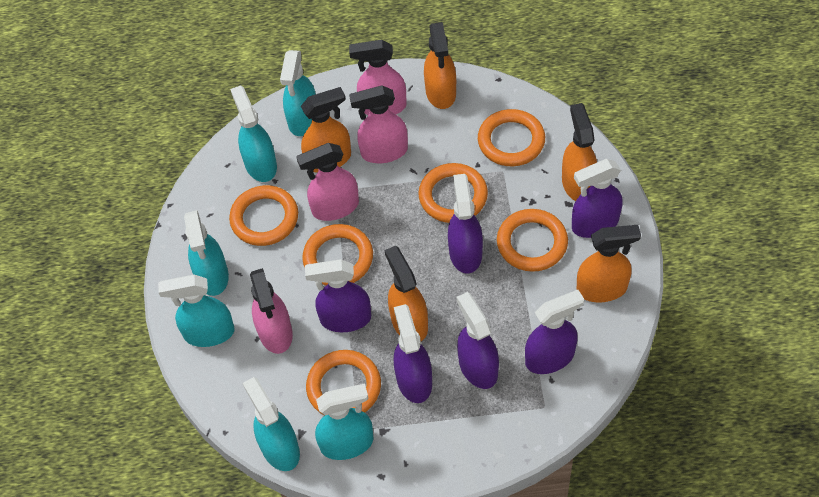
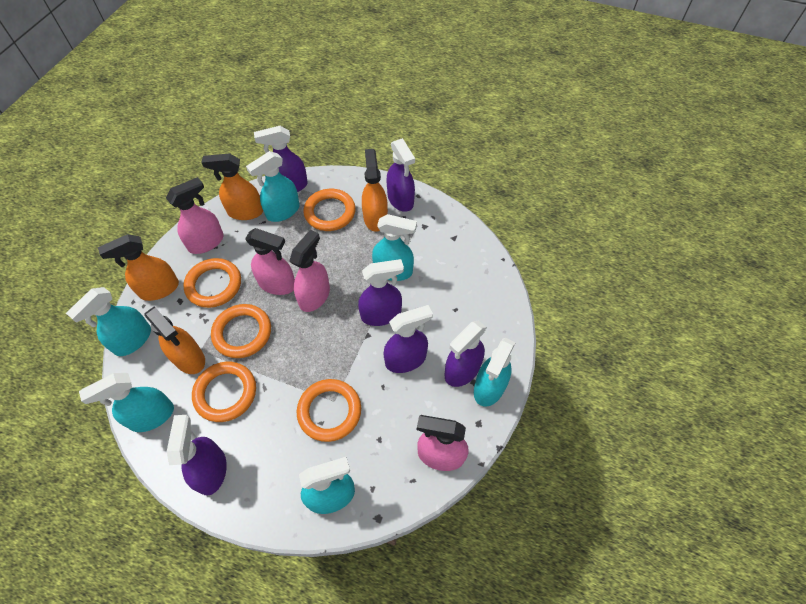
orange ring: 6 -> 5
orange spray bottle: 5 -> 4

